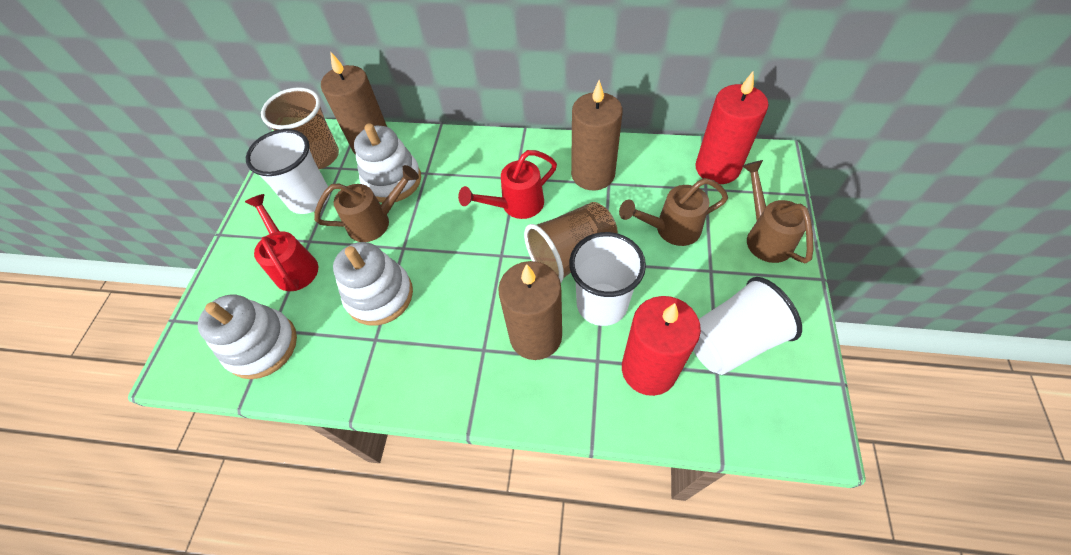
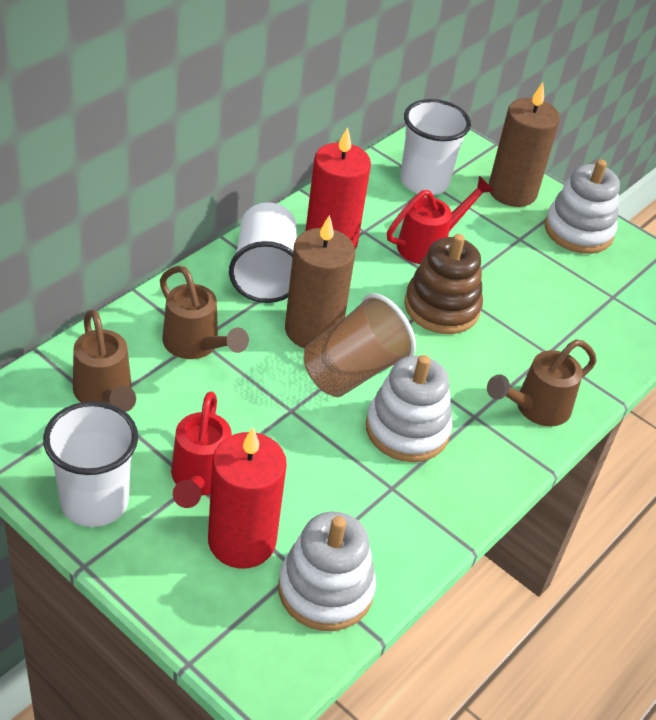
brown candle: 3 -> 2
brown cup: 2 -> 1
brown stacking toy: 0 -> 1

